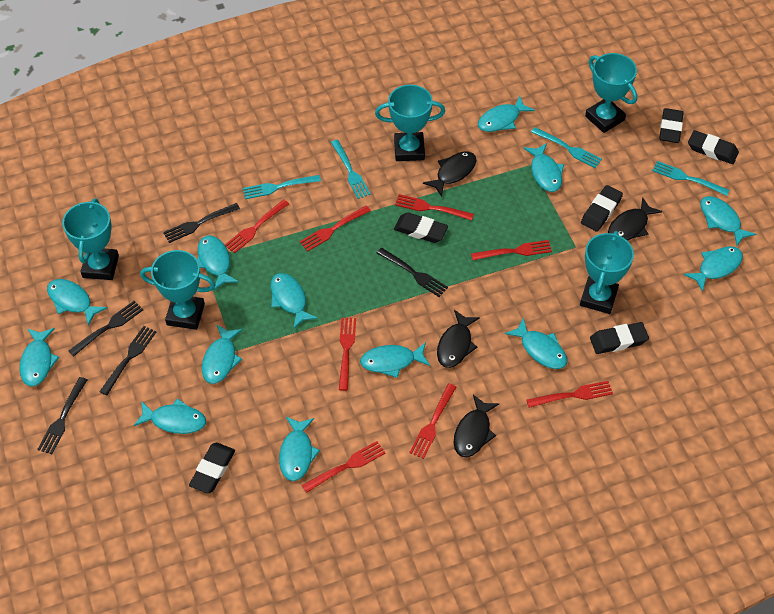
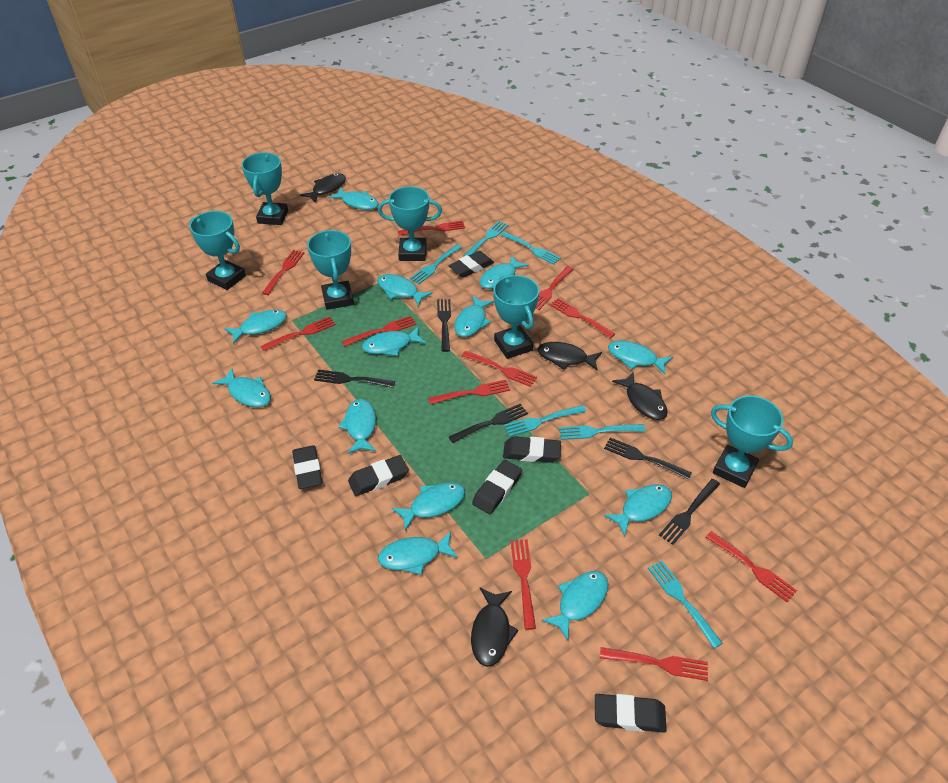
red fork: 8 -> 11
turquoise fork: 4 -> 6
turquoise trophy: 5 -> 6

